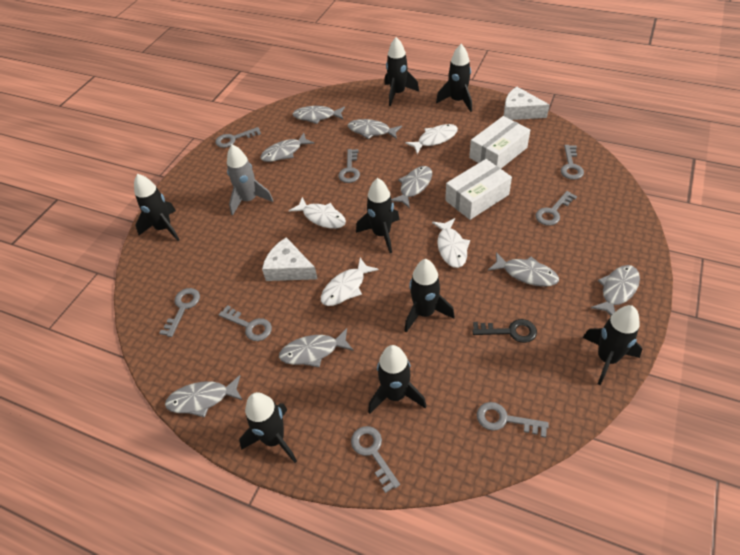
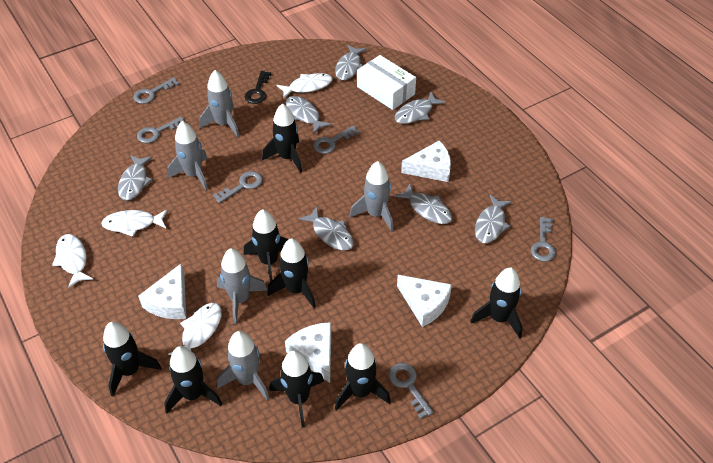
grey fish: 8 -> 7
grey key: 8 -> 6
grey rocket: 1 -> 5
white box: 2 -> 1
white cheese: 2 -> 4

